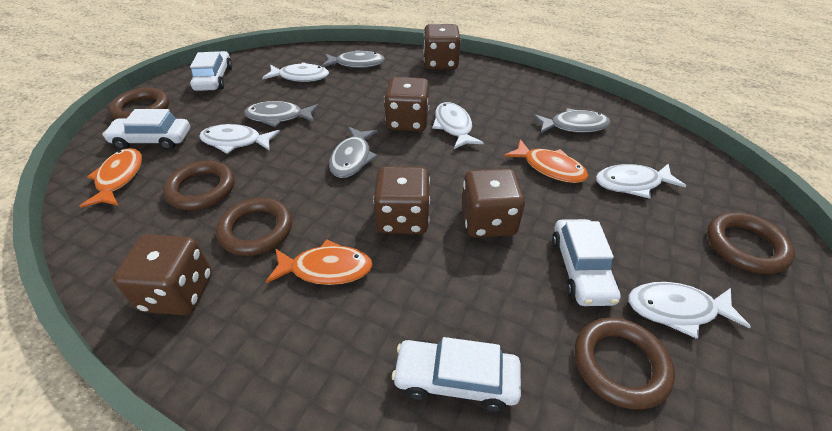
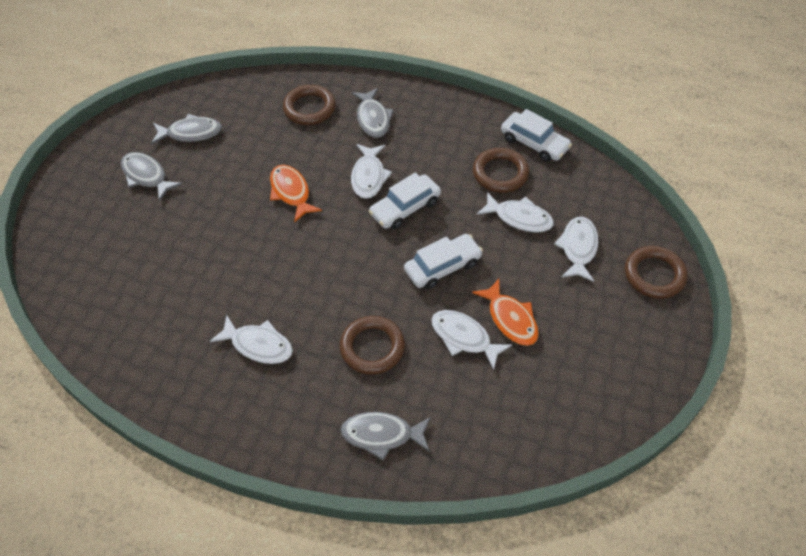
brown dice: 5 -> 0
brown ring: 5 -> 4
orange fish: 3 -> 2
white car: 4 -> 3

